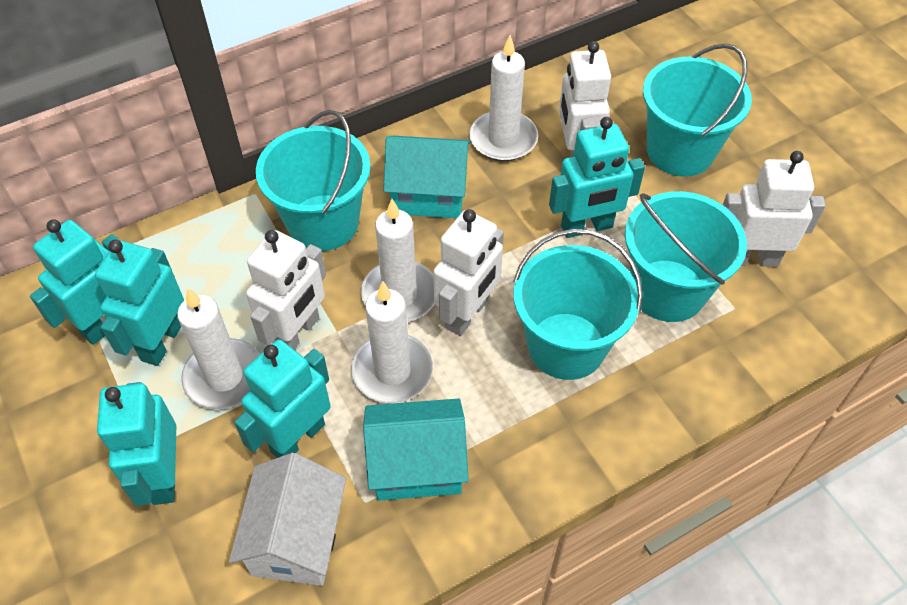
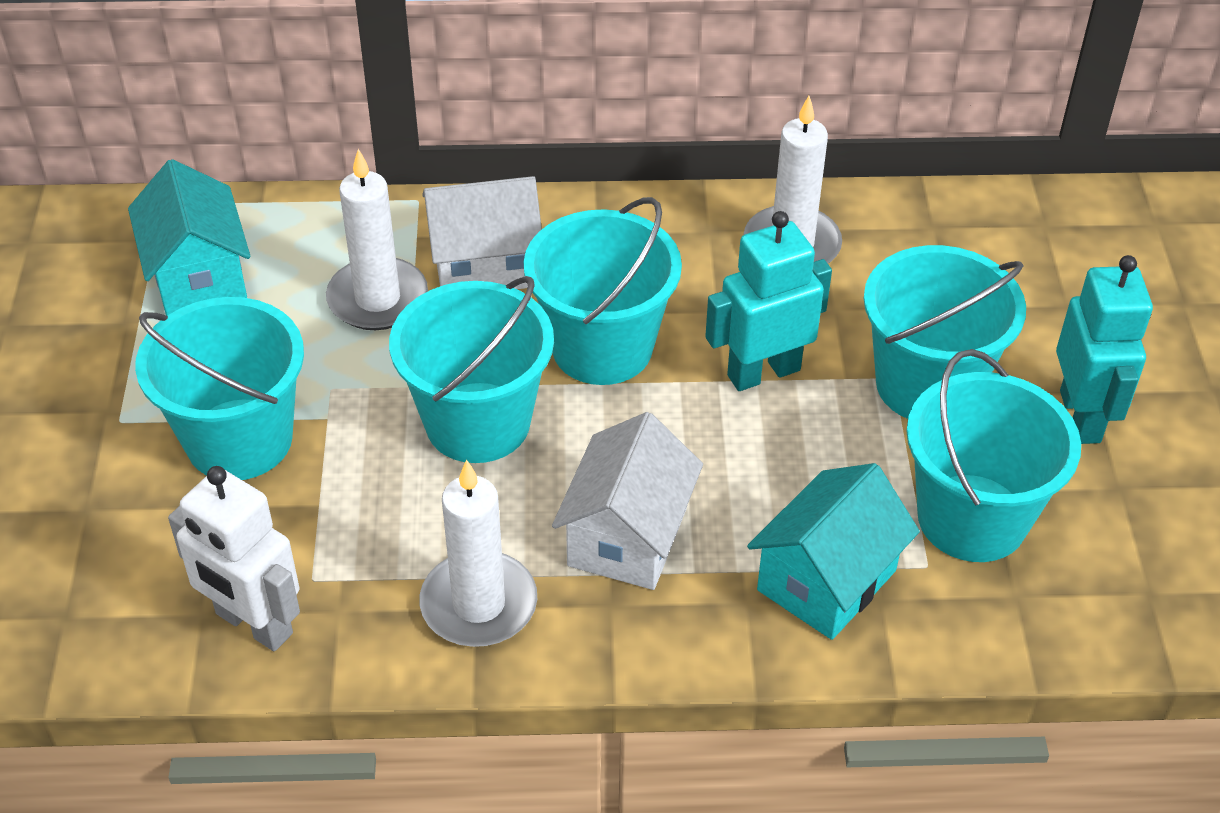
turquoise bucket: 4 -> 5
turquoise robot: 5 -> 2
white candle: 4 -> 3
white house: 1 -> 2
white robot: 4 -> 1

